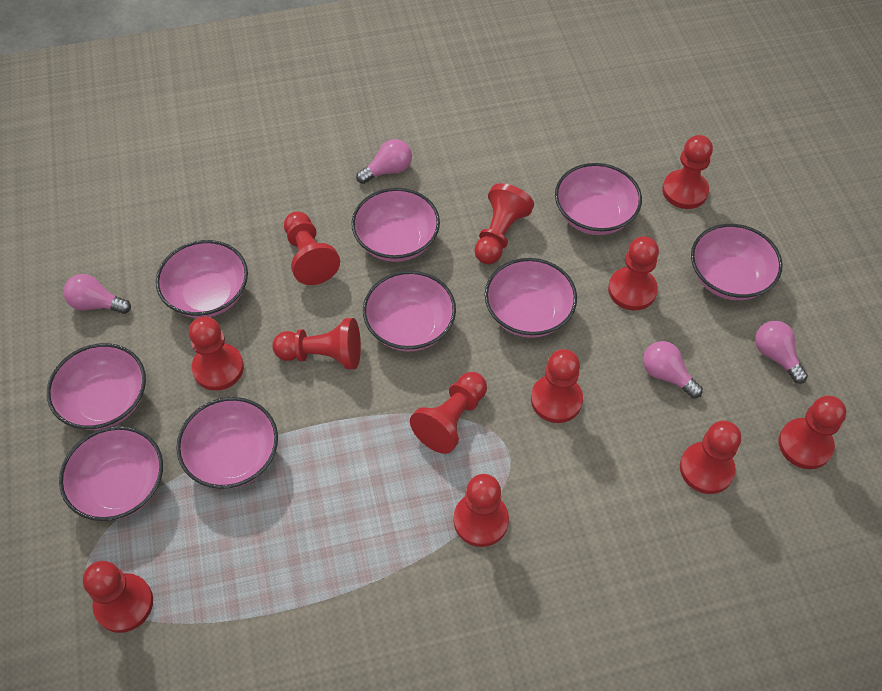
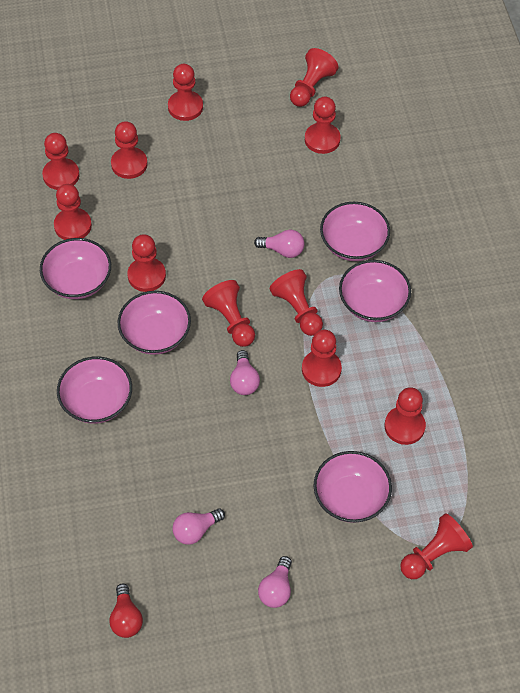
pink bowl: 9 -> 6
red light bulb: 0 -> 1

